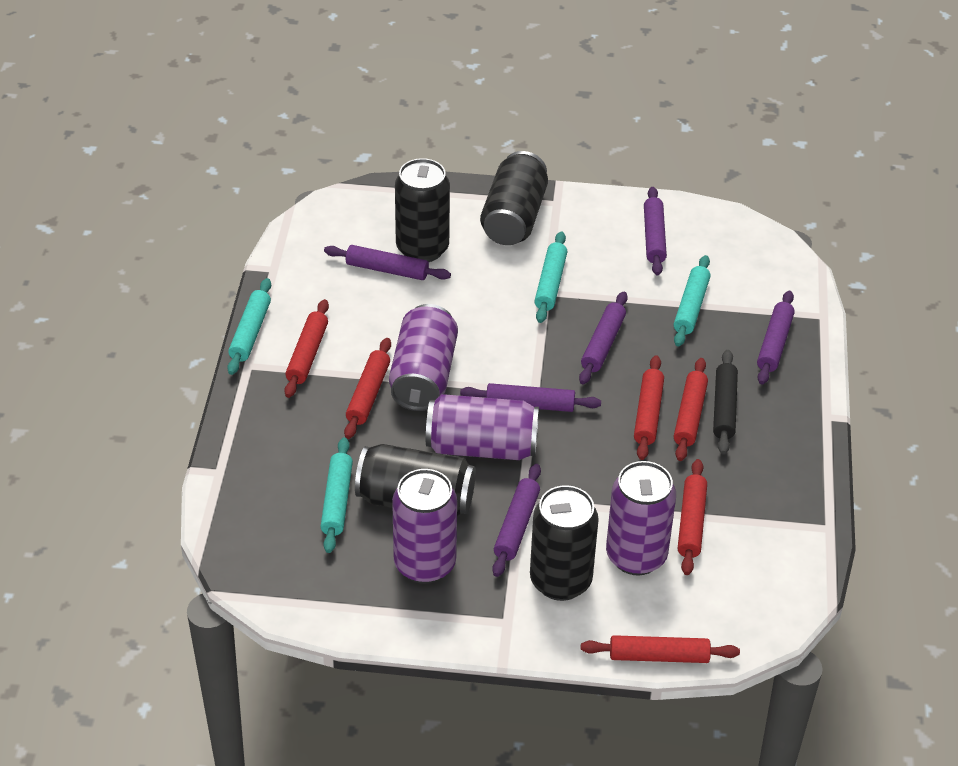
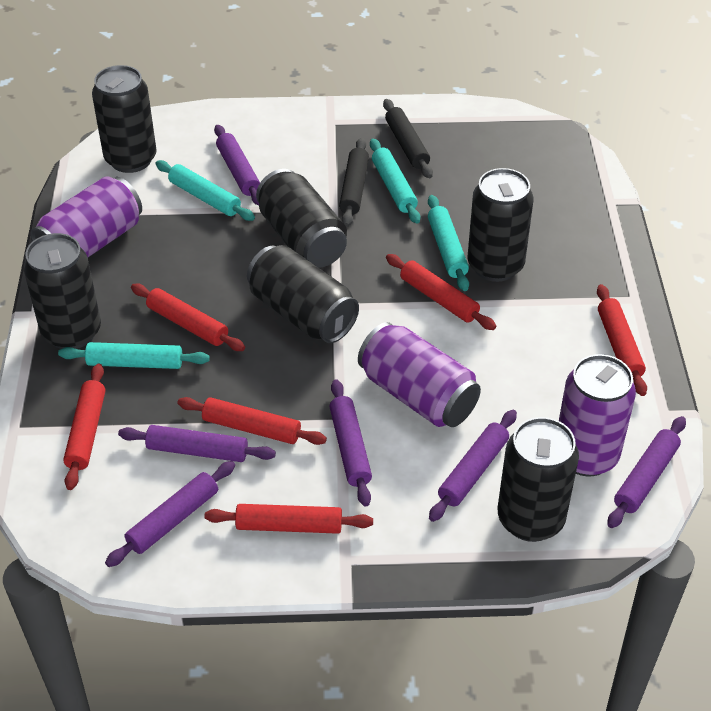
black can: 4 -> 6
black rolling pin: 1 -> 2
purple can: 4 -> 3

